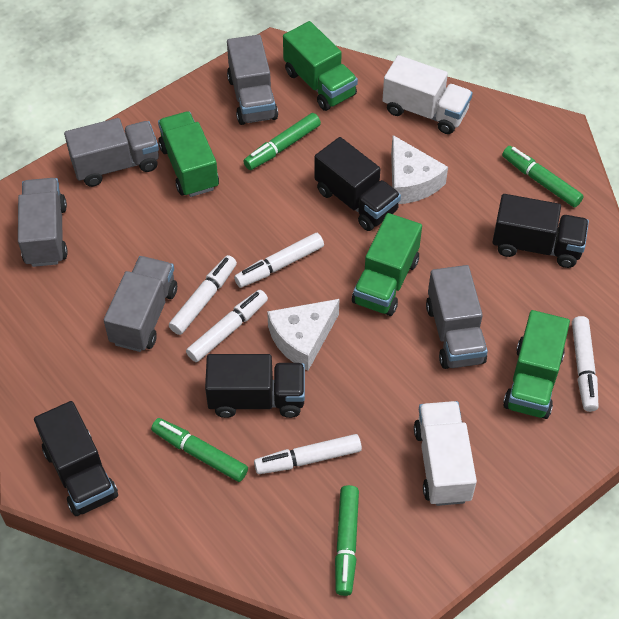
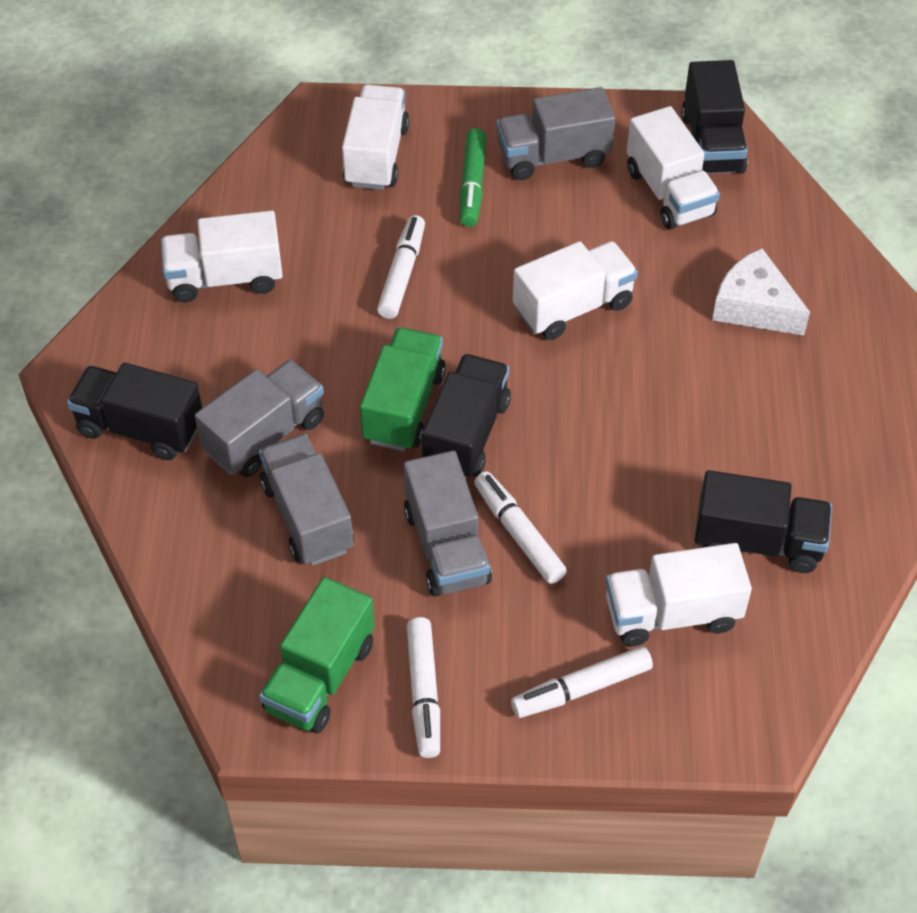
green marker: 4 -> 1
green truck: 4 -> 2
grey truck: 5 -> 4
white cheese: 2 -> 1
white marker: 5 -> 4
white truck: 2 -> 5

